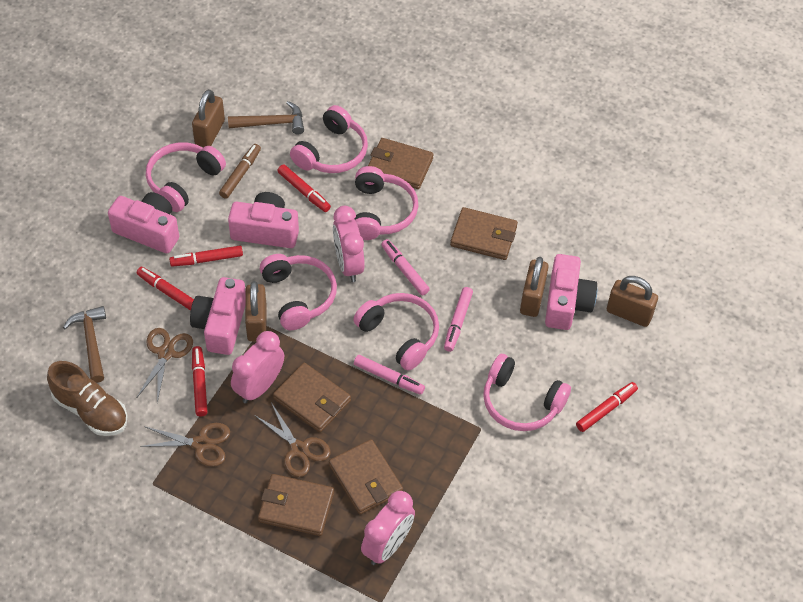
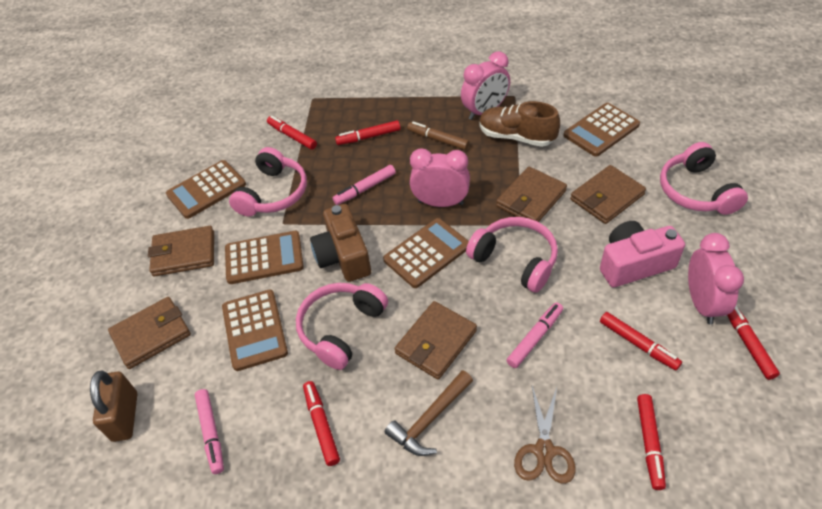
brown calculator: 0 -> 5
brown camera: 0 -> 1
brown hammer: 2 -> 1
brown padlock: 4 -> 1
brown scissors: 3 -> 1
pink camera: 4 -> 1
pink headphones: 6 -> 4
red marker: 5 -> 6

